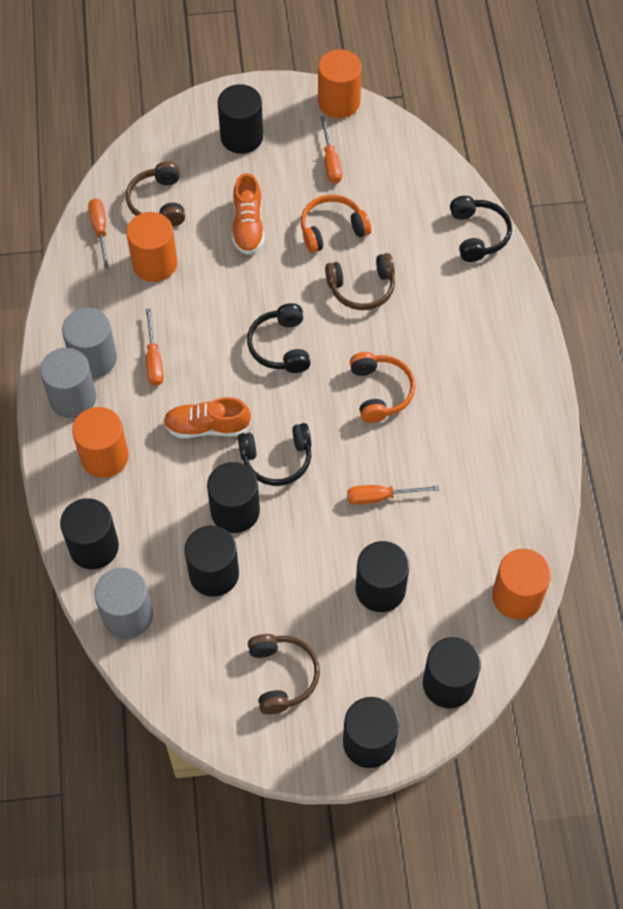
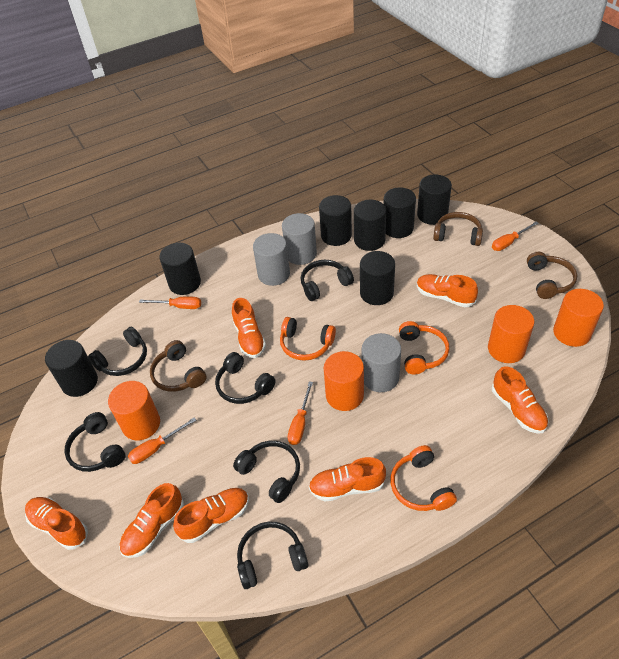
black headphones: 3 -> 6
orange headphones: 2 -> 3
orange shoe: 2 -> 7

